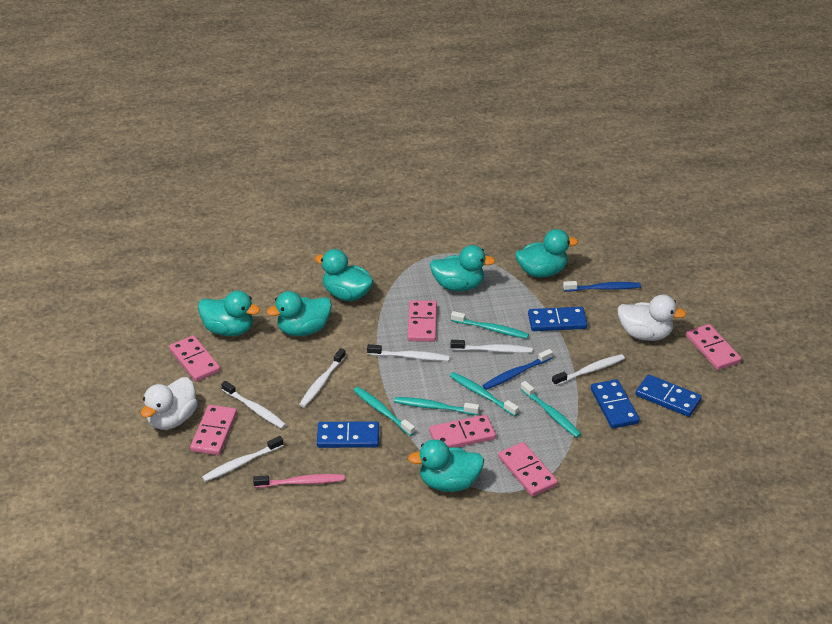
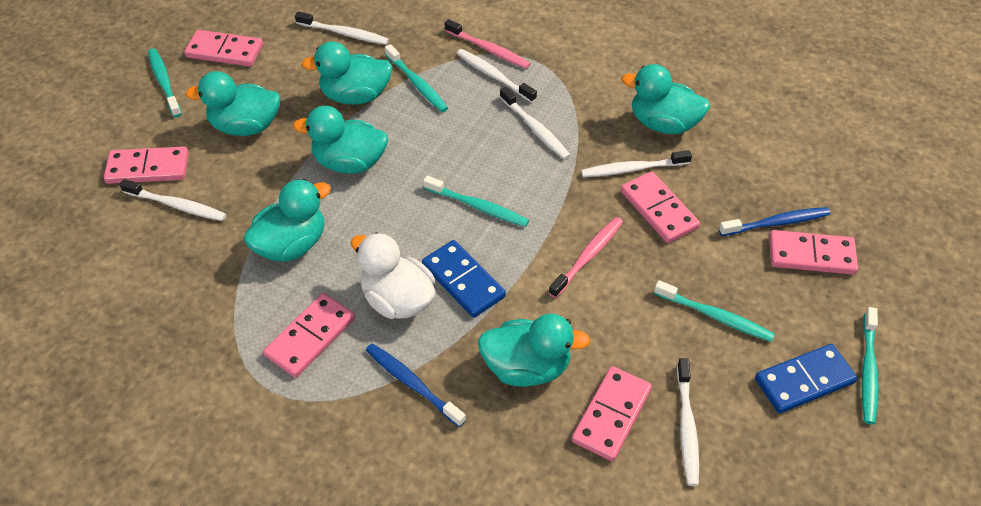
blue domino: 4 -> 2
pink toothbrush: 1 -> 2
white duck: 2 -> 1

